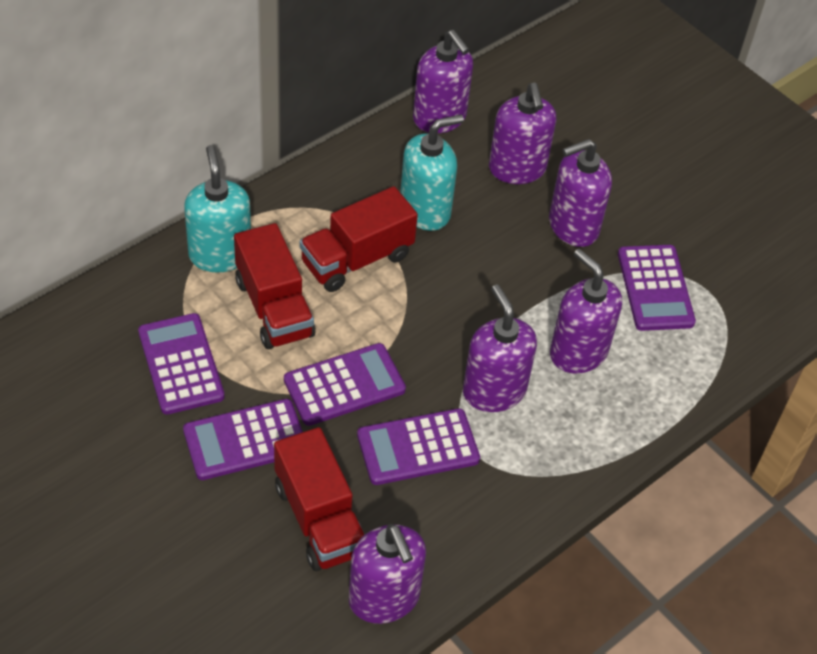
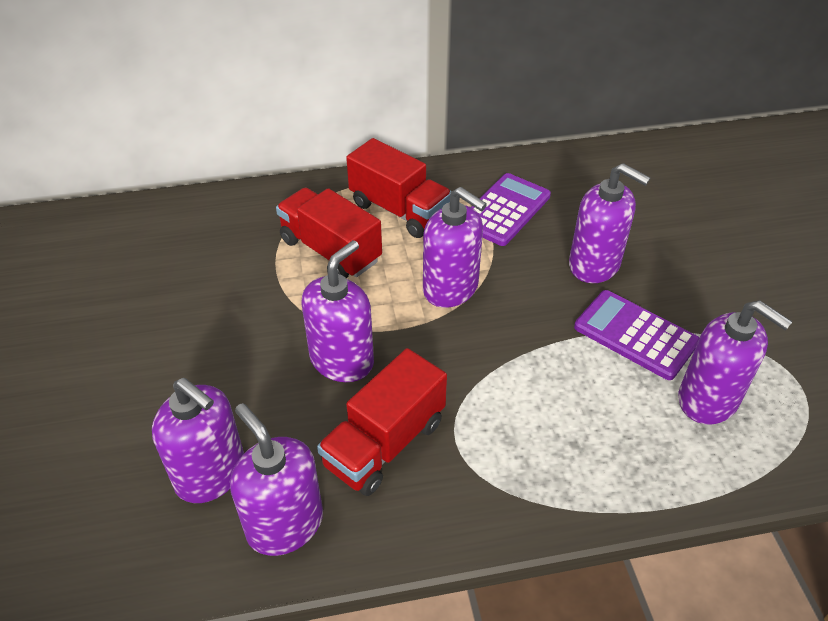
purple calculator: 5 -> 2
turquoise soap dispenser: 2 -> 0

